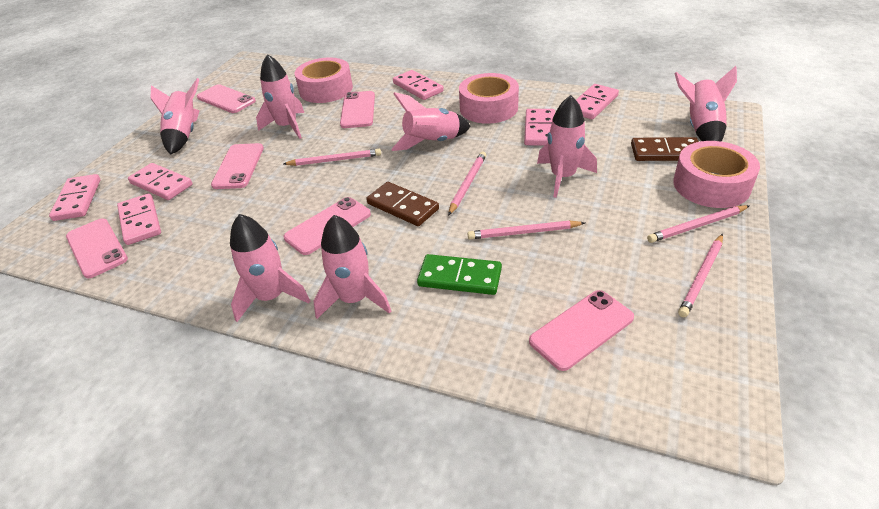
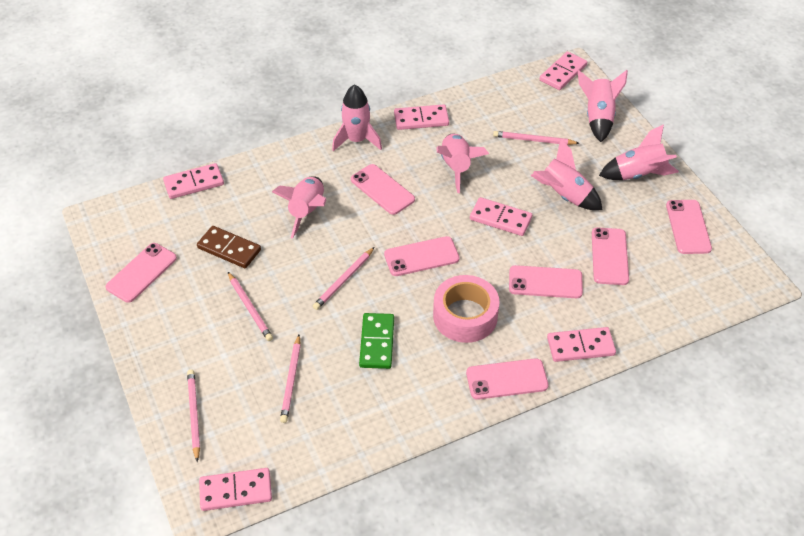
brown domino: 2 -> 1
pink phone: 6 -> 7
pink rocket: 7 -> 6
pink tape: 3 -> 1

